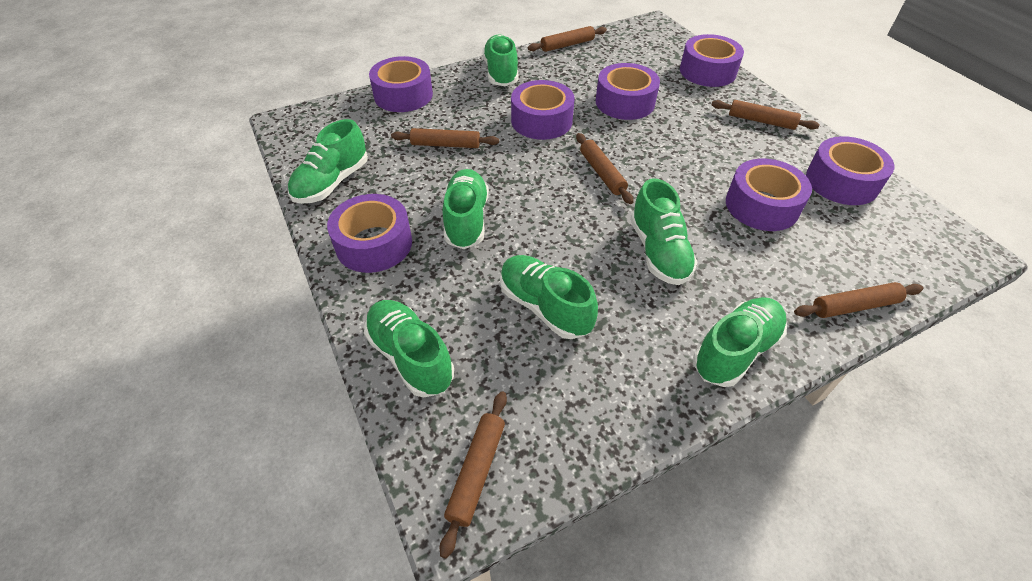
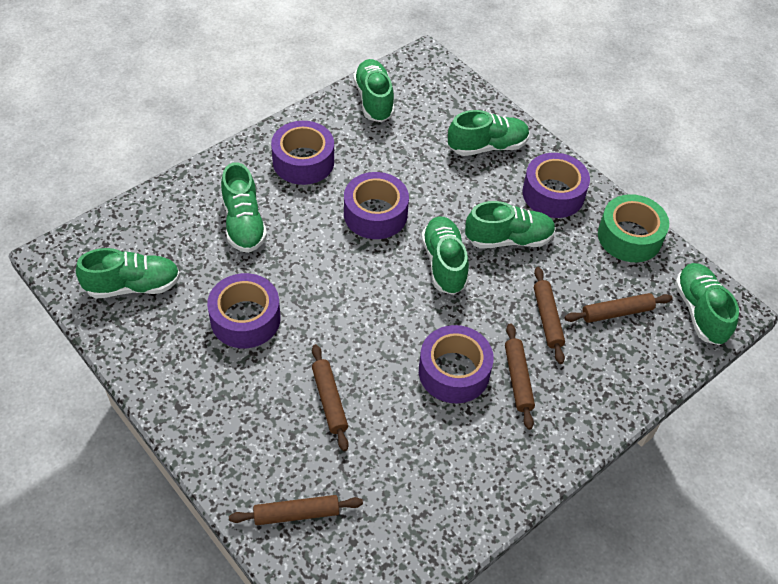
brown rolling pin: 6 -> 5
green tape: 0 -> 1
purple tape: 7 -> 5

